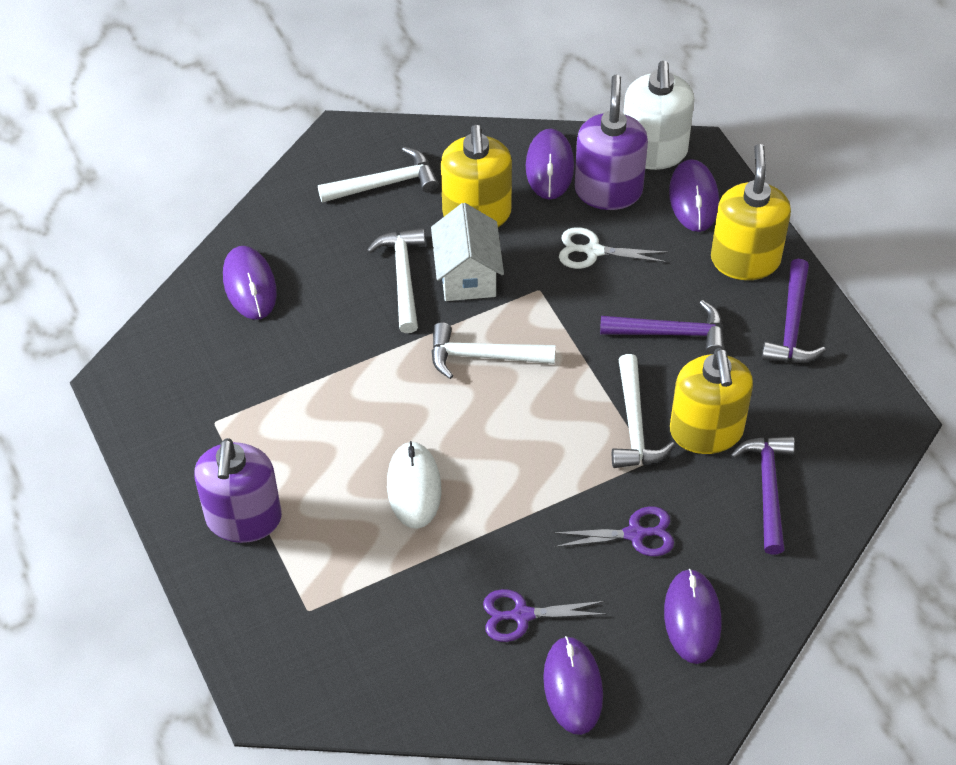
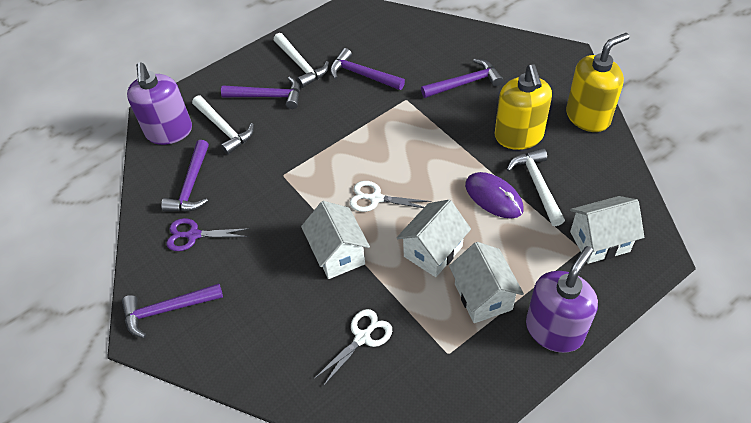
purple hammer: 3 -> 5
purple mouse: 5 -> 1
purple scissors: 2 -> 1
white hammer: 4 -> 3
white house: 1 -> 4
white mouse: 1 -> 0
white scissors: 1 -> 2
white soap dispenser: 1 -> 0
yellow soap dispenser: 3 -> 2

